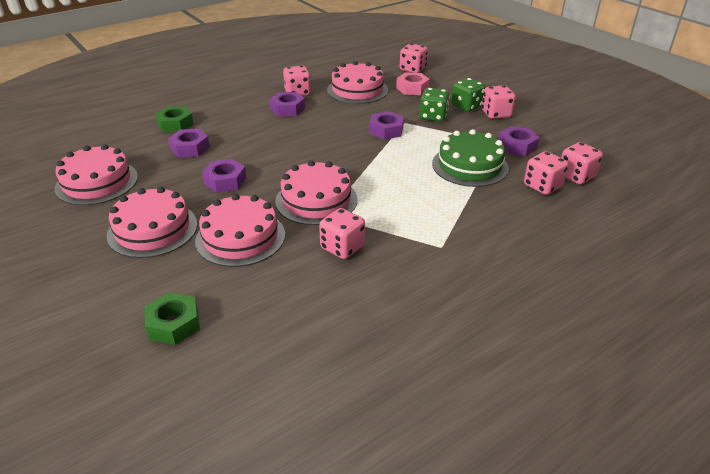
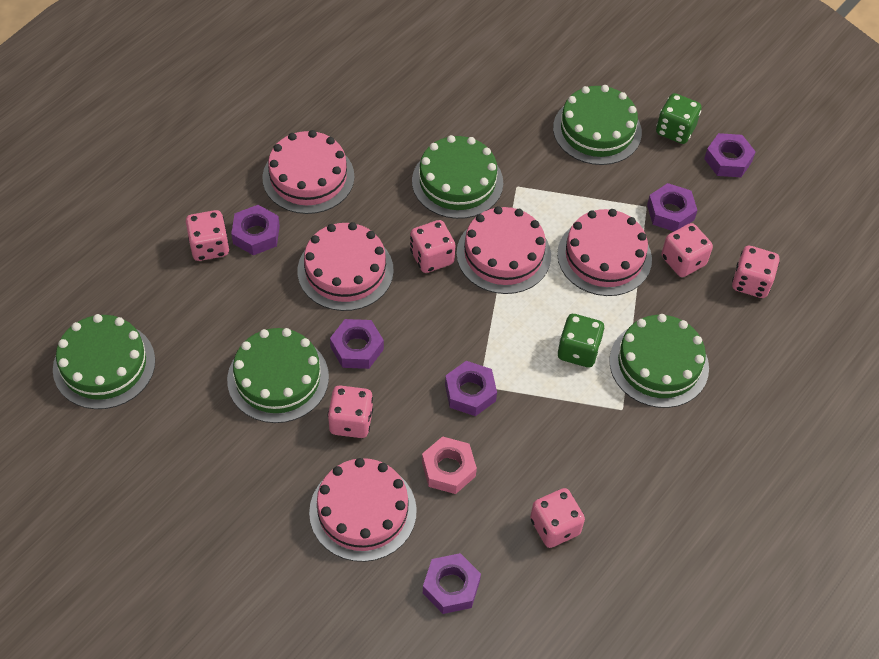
green cake: 1 -> 5
green nut: 2 -> 0
purple nut: 5 -> 6

